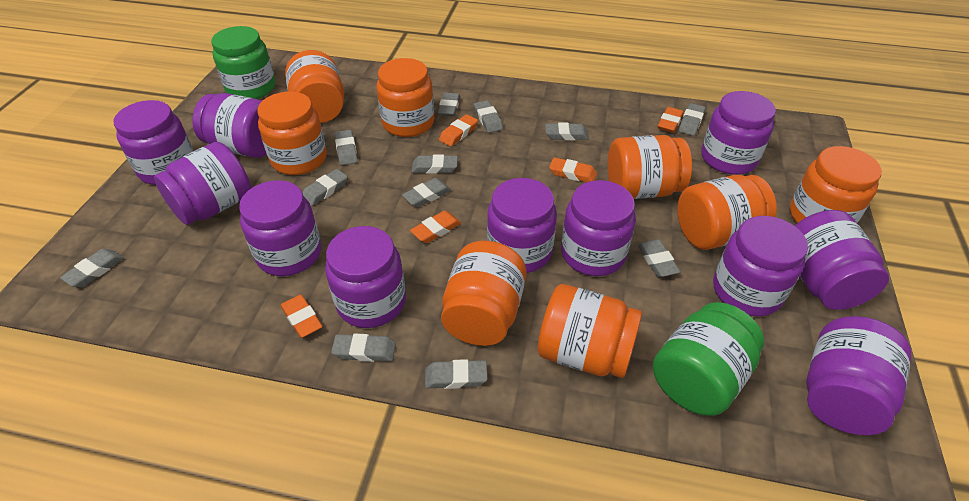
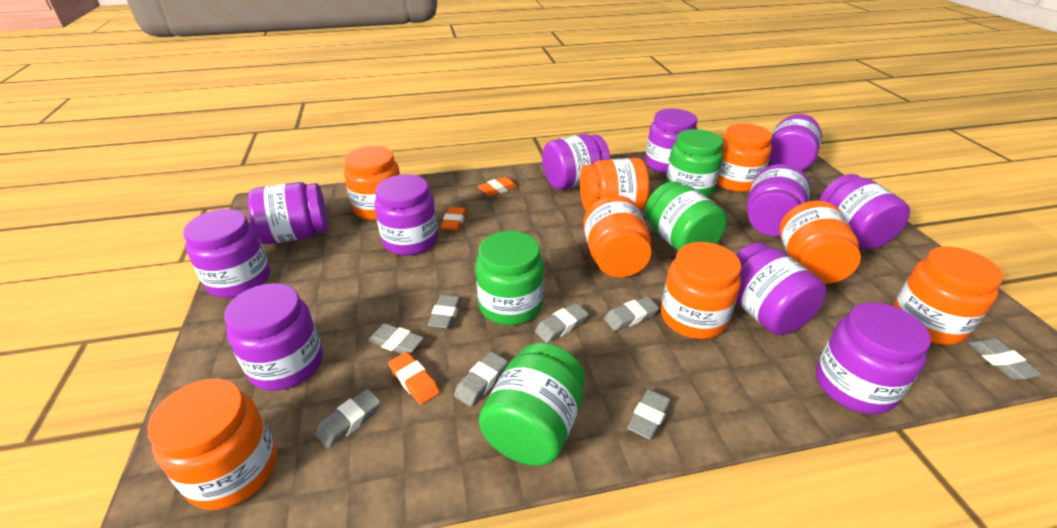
green jar: 2 -> 4
grey eraser: 12 -> 8
orange eraser: 5 -> 3

